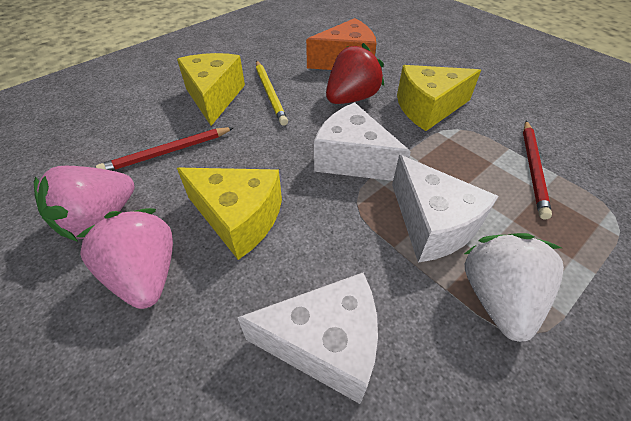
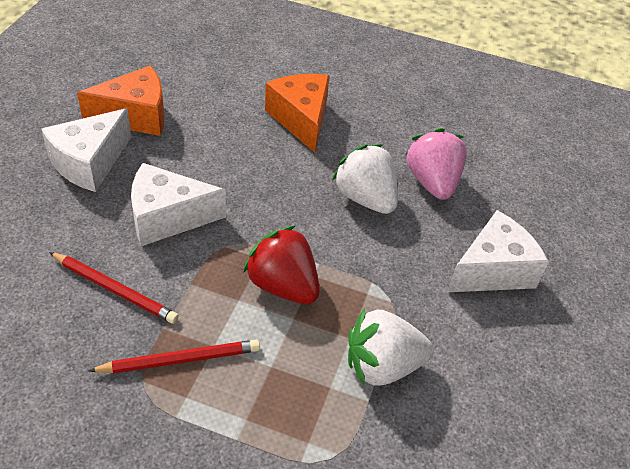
orange cheese: 1 -> 2
pink strawberry: 2 -> 1
white strawberry: 1 -> 2
yellow cheese: 3 -> 0
yellow pencil: 1 -> 0

